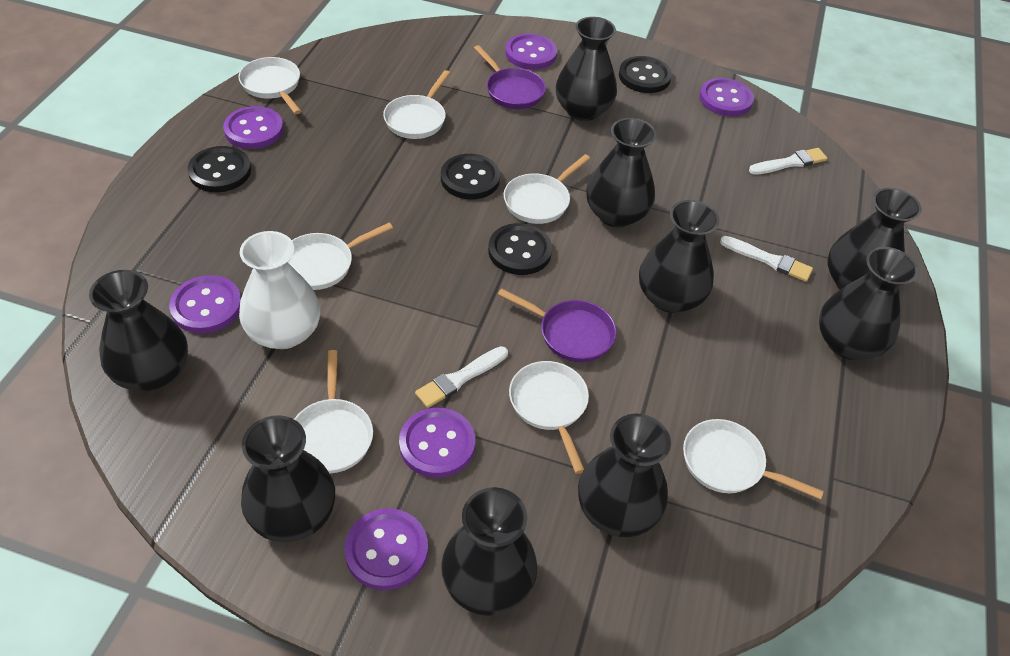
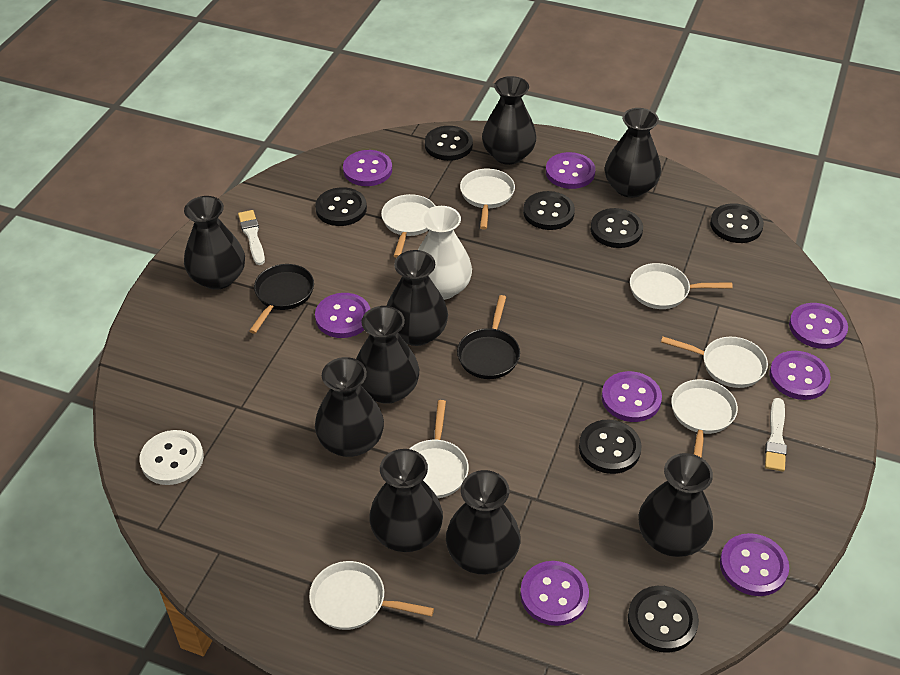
black button: 4 -> 7
black pan: 0 -> 2
purple button: 6 -> 8
purple pan: 2 -> 0
white brush: 3 -> 2
white button: 0 -> 1

